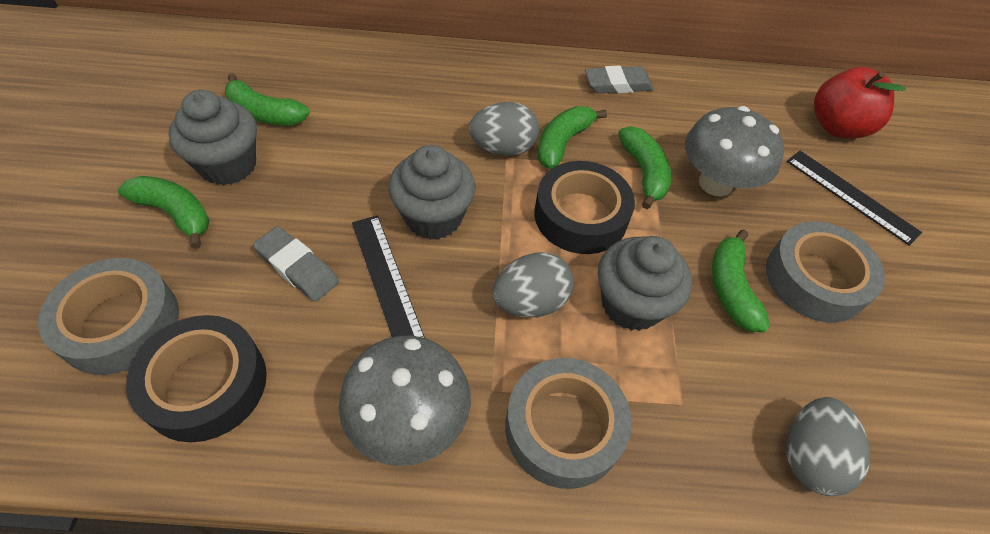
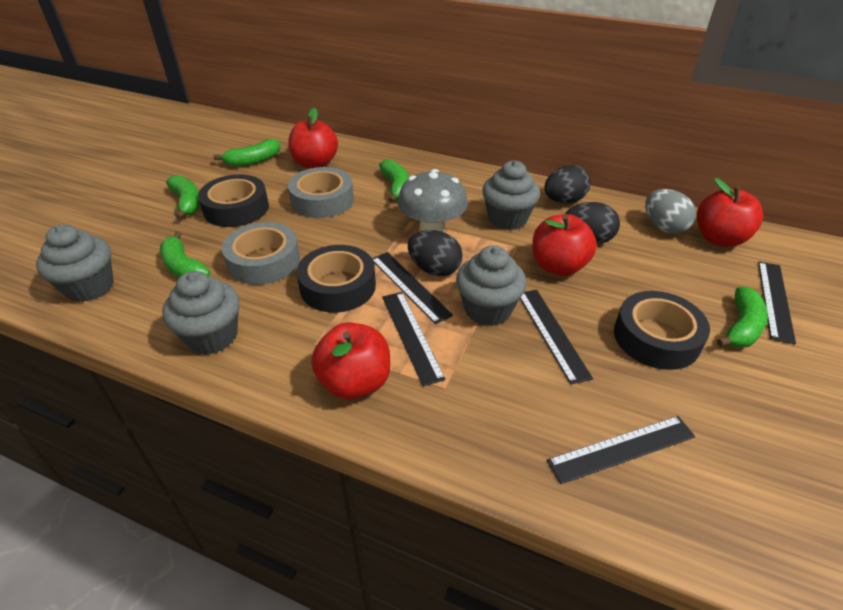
black egg: 0 -> 3
black ruler: 2 -> 5
black tape: 2 -> 3
grey cupcake: 3 -> 4
grey egg: 3 -> 1
grey eraser: 2 -> 0
grey mushroom: 2 -> 1
grey tape: 3 -> 2
red apple: 1 -> 4

